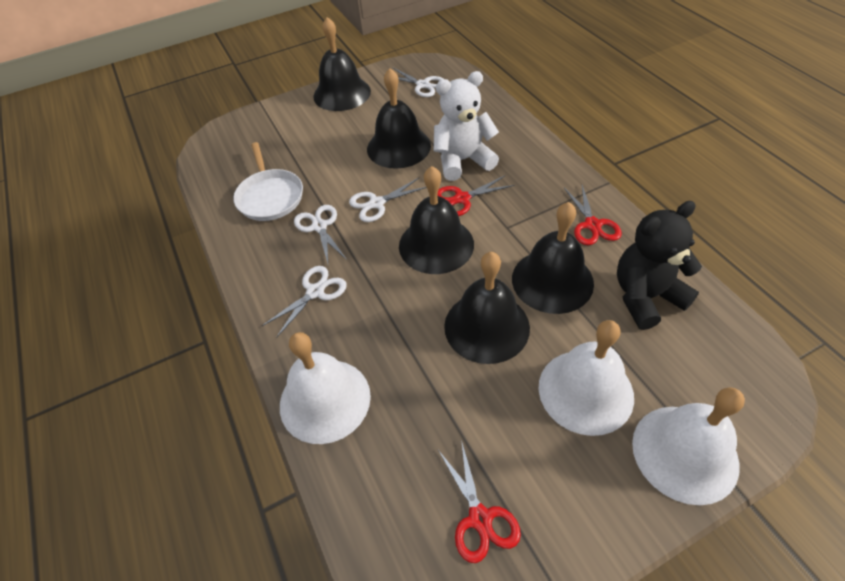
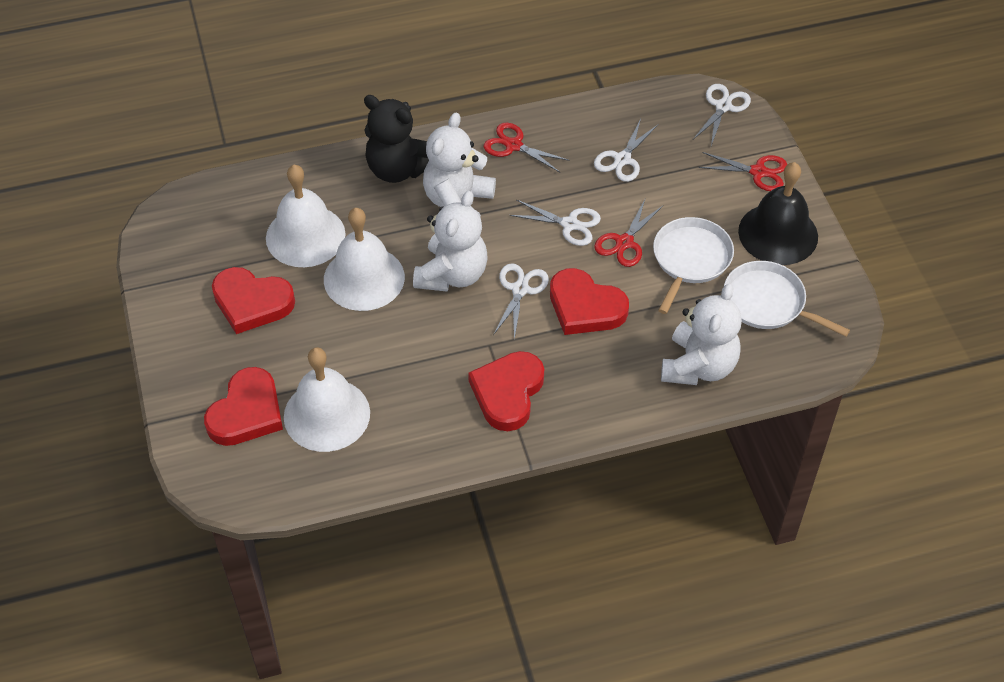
black bell: 5 -> 1
red heart: 0 -> 4
white pan: 1 -> 2
white teddy bear: 1 -> 3

